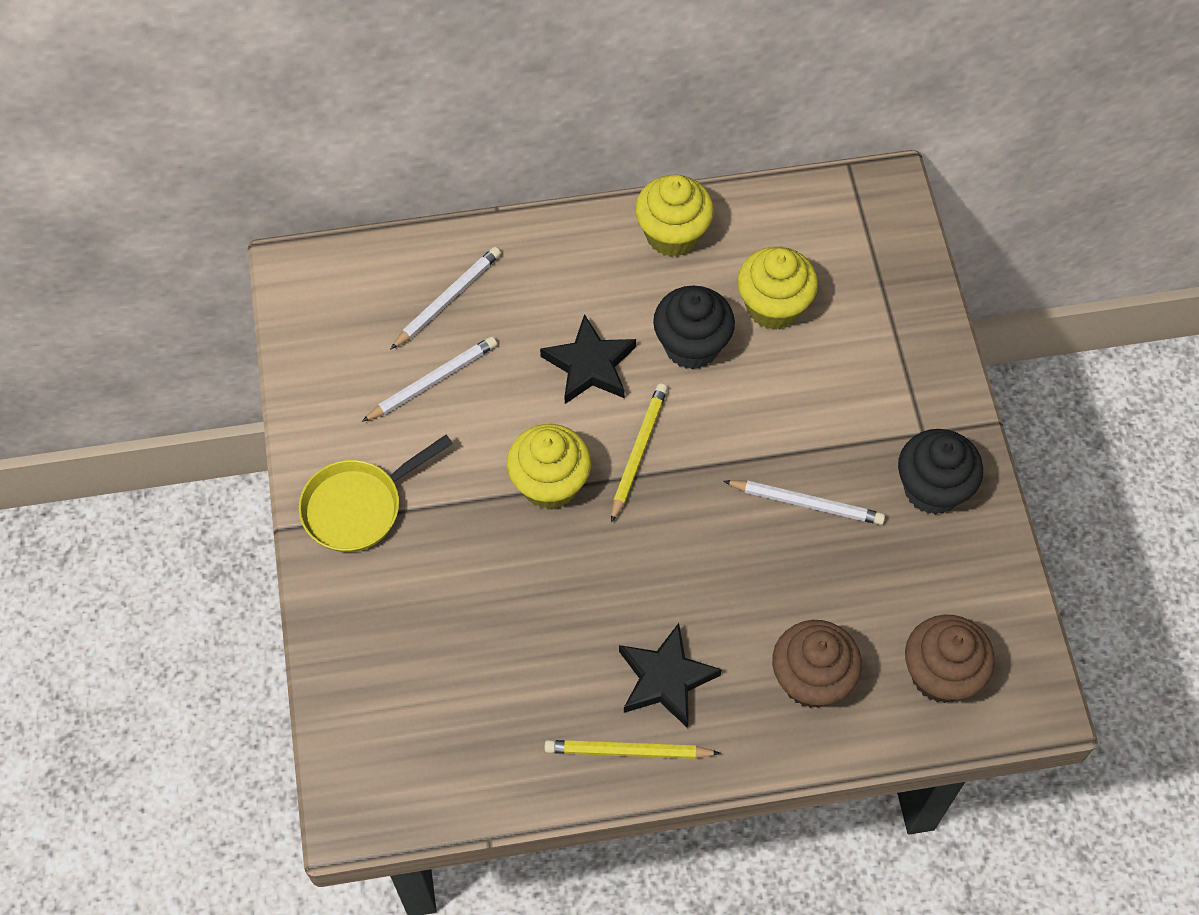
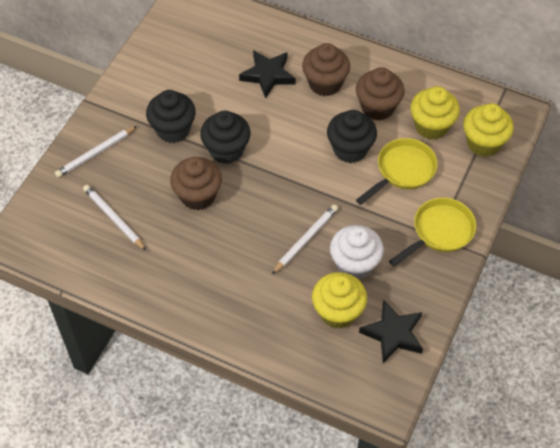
black cupcake: 2 -> 3
brown cupcake: 2 -> 3
white cupcake: 0 -> 1
yellow pan: 1 -> 2
yellow pencil: 2 -> 0

